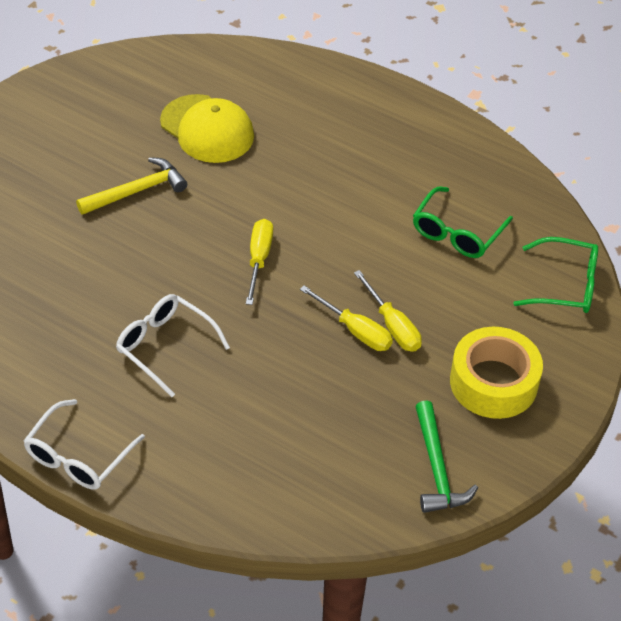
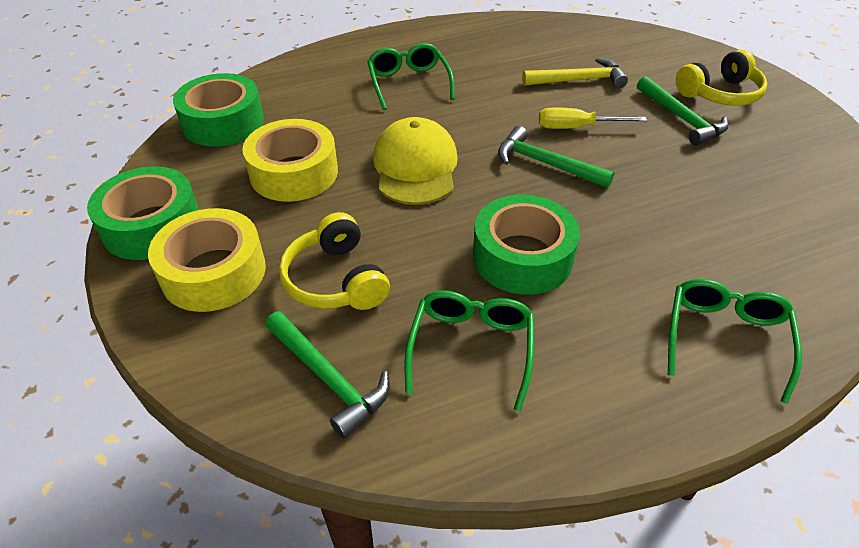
green glasses: 2 -> 3
green hammer: 1 -> 3
green tape: 0 -> 3
white glasses: 2 -> 0
yellow headphones: 0 -> 2
yellow screwdriver: 3 -> 1
yellow tape: 1 -> 2

